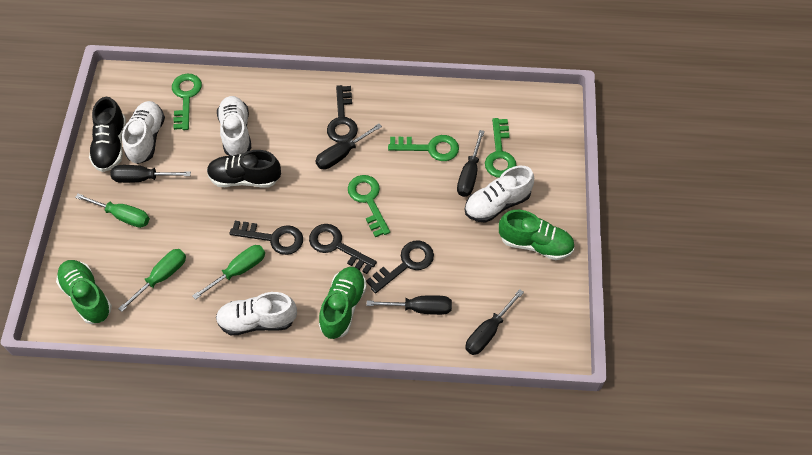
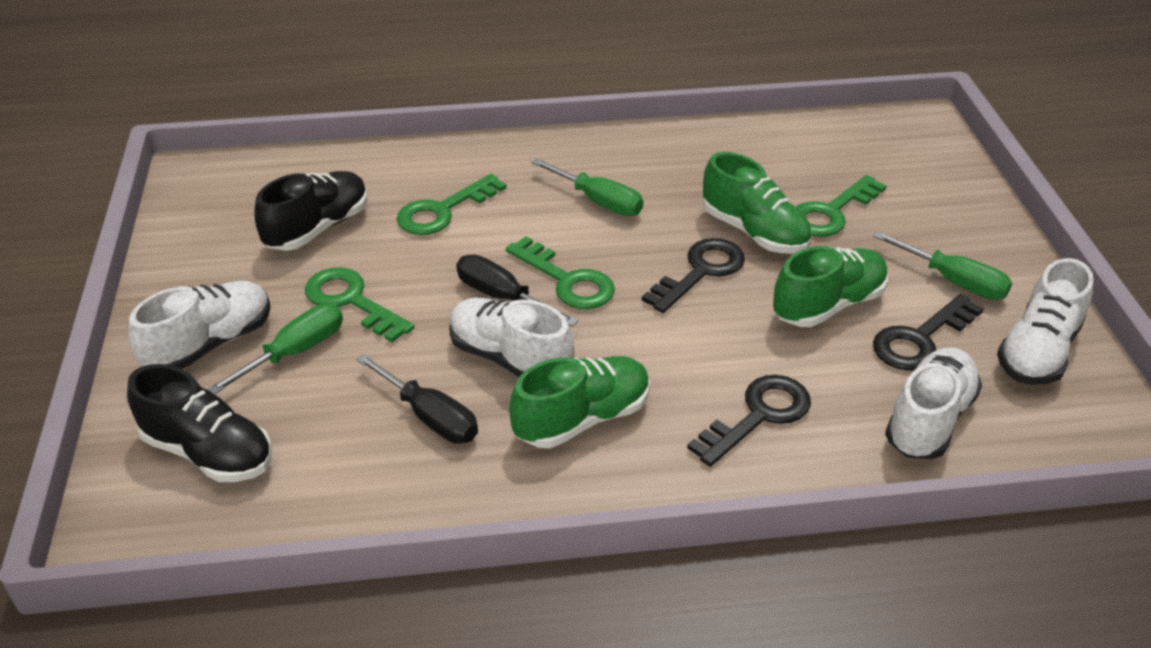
black key: 4 -> 3
black screwdriver: 5 -> 2

